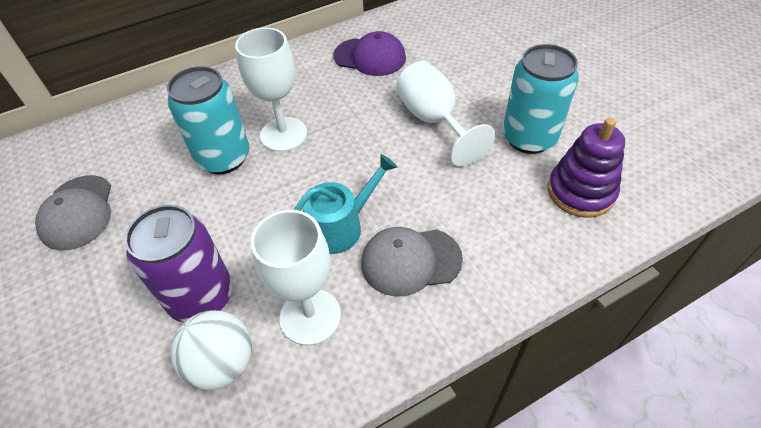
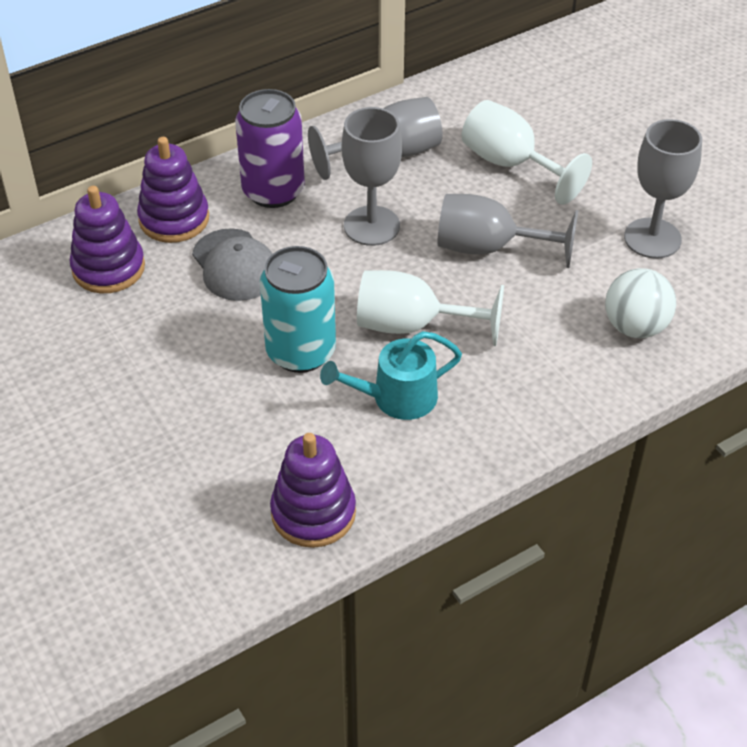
grey cap: 2 -> 1
grey goblet: 0 -> 4
purple cap: 1 -> 0
purple stacking toy: 1 -> 3
turquoise can: 2 -> 1
white goblet: 3 -> 2

